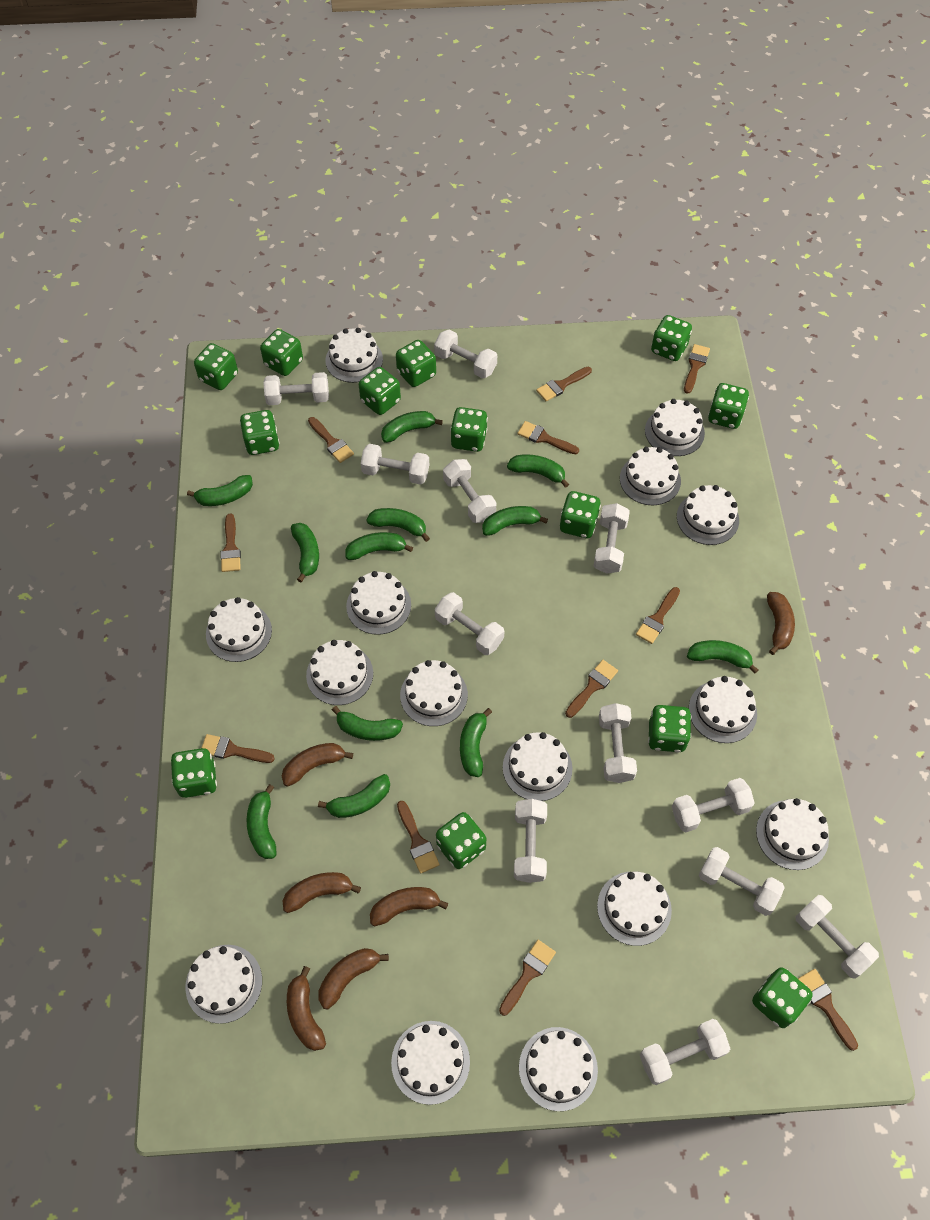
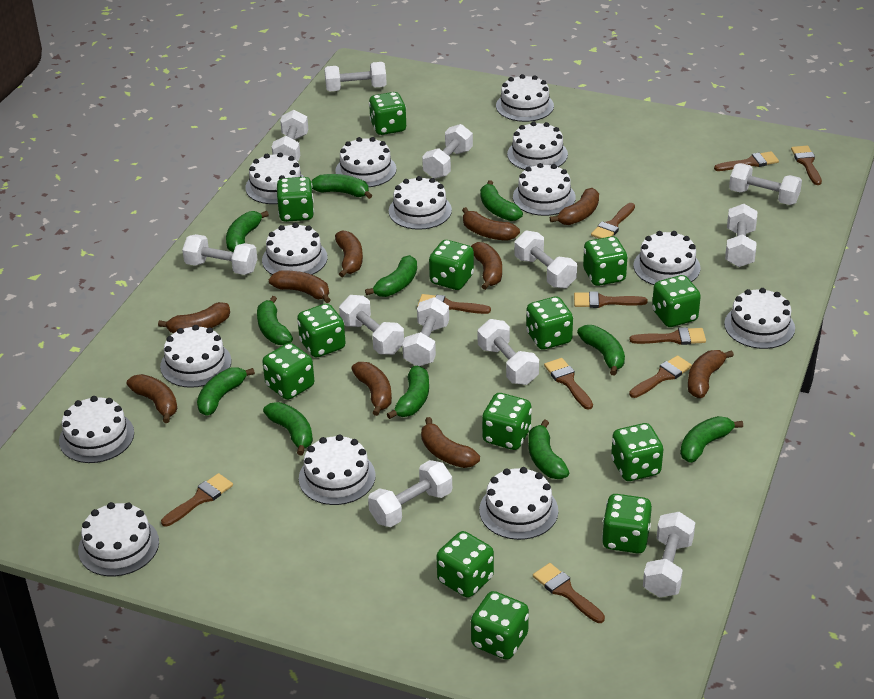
brown banana: 6 -> 10
brown brush: 11 -> 10
green banana: 12 -> 11
white cake: 15 -> 14

